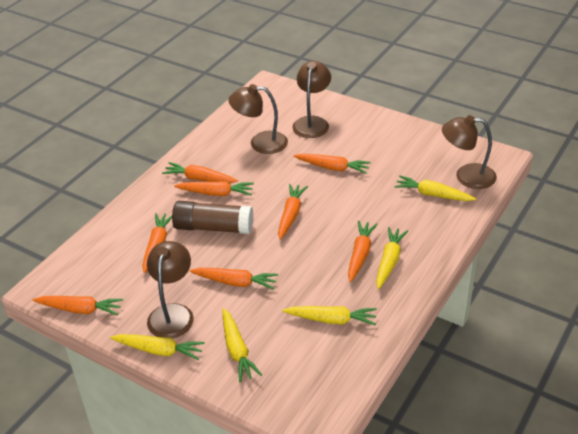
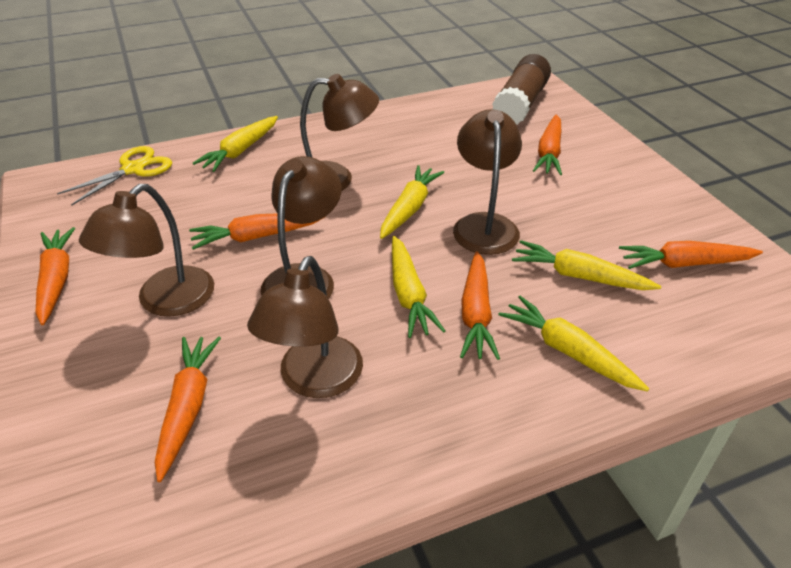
brown lamp: 4 -> 5
orange carrot: 8 -> 6
yellow scissors: 0 -> 1

